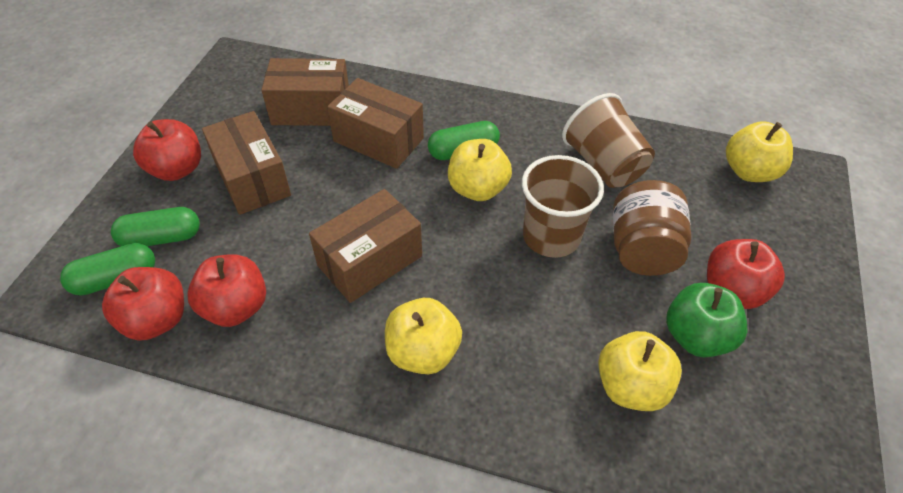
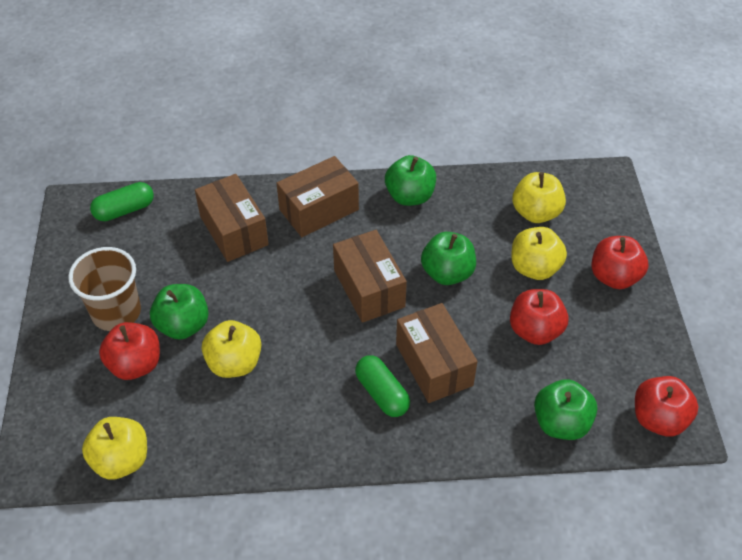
brown cup: 2 -> 1
brown jar: 1 -> 0
green apple: 1 -> 4
green capsule: 3 -> 2

